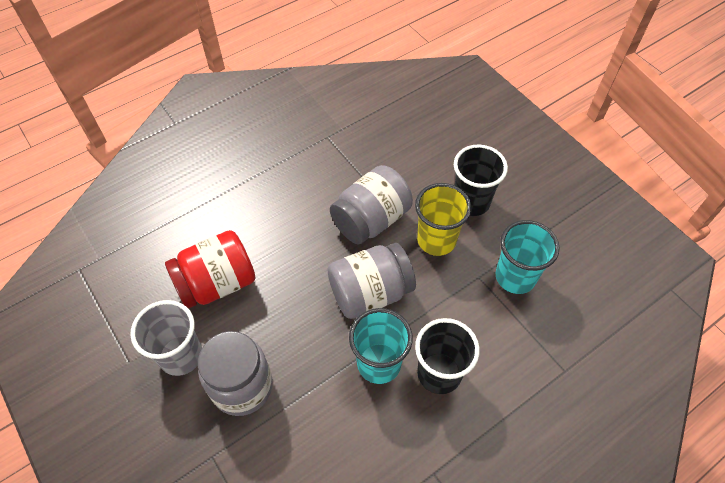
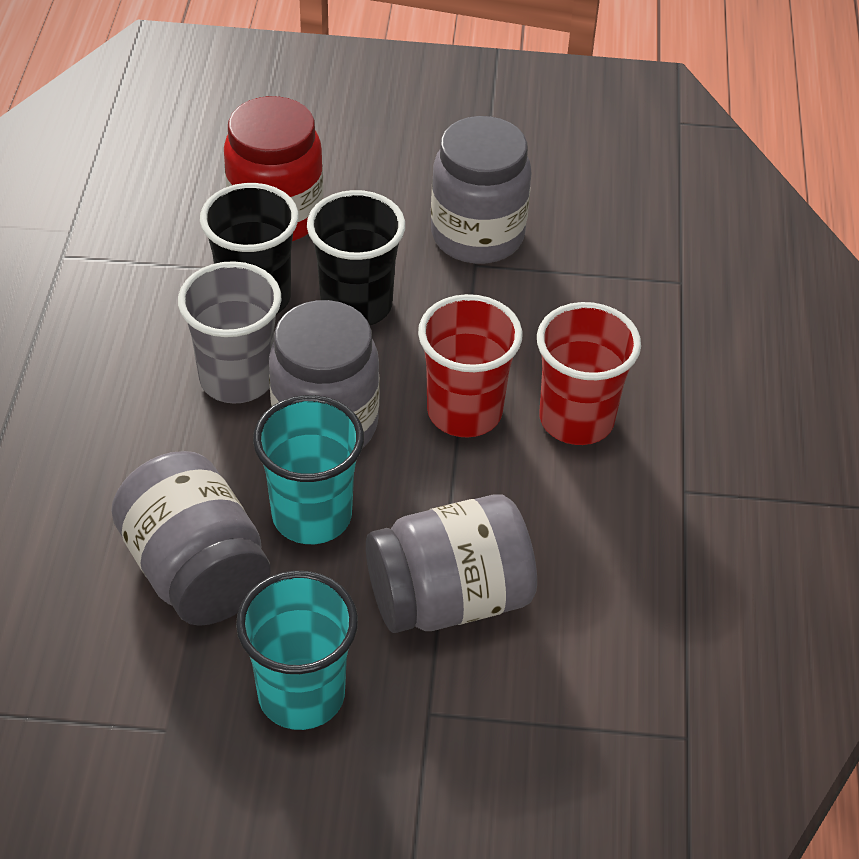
grey jar: 3 -> 4
red cup: 0 -> 2
yellow cup: 1 -> 0

